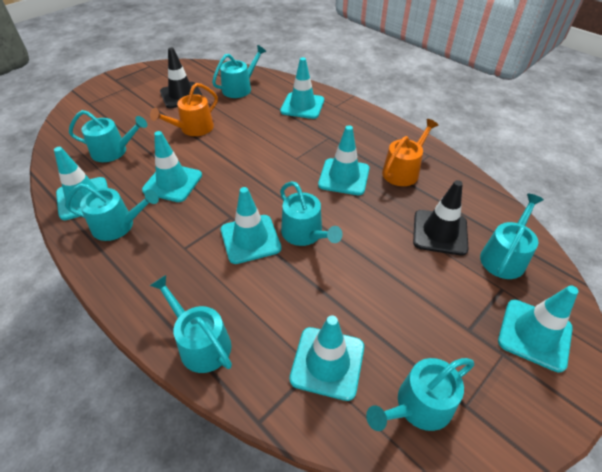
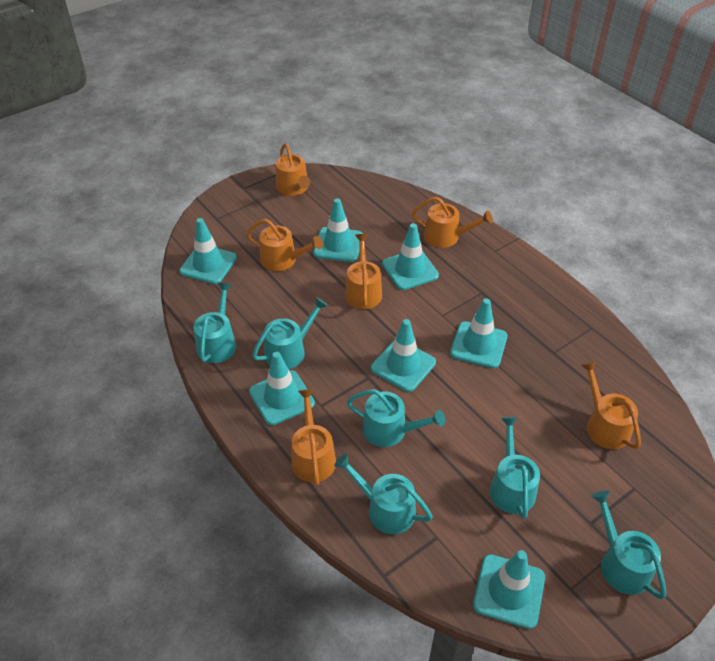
black traffic cone: 2 -> 0
orange watering can: 2 -> 6
turquoise watering can: 7 -> 6

